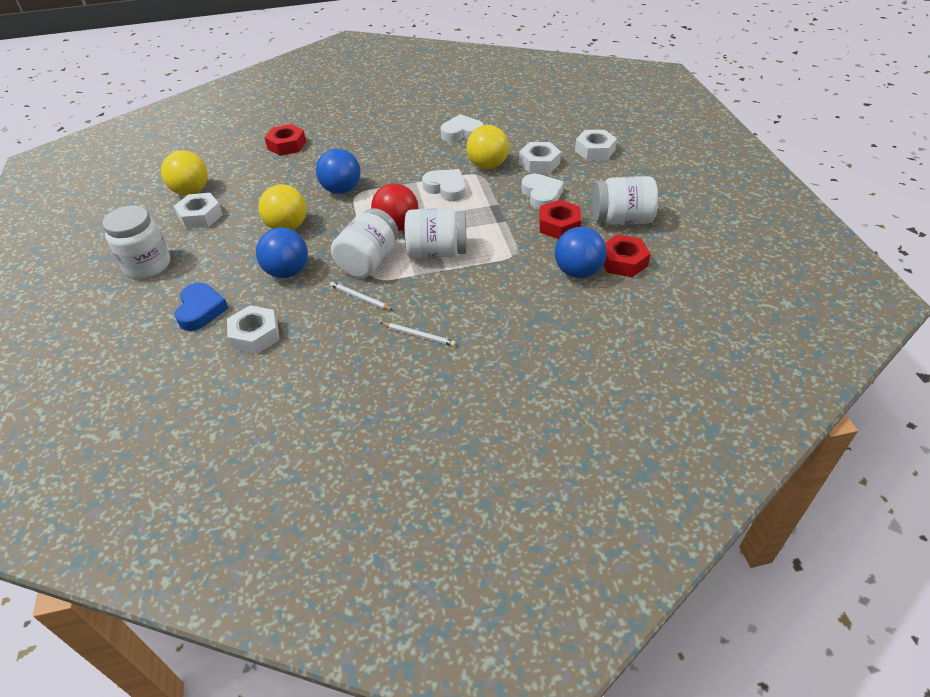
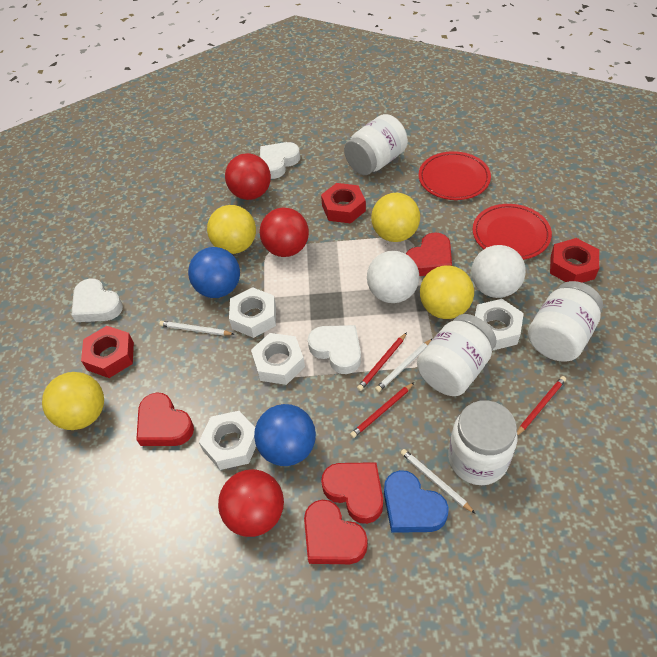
blue ball: 3 -> 2
red ball: 1 -> 3
red heart: 0 -> 4
red pencil: 0 -> 3
red plate: 0 -> 2
white ball: 0 -> 2
white pencil: 2 -> 3
yellow ball: 3 -> 4

